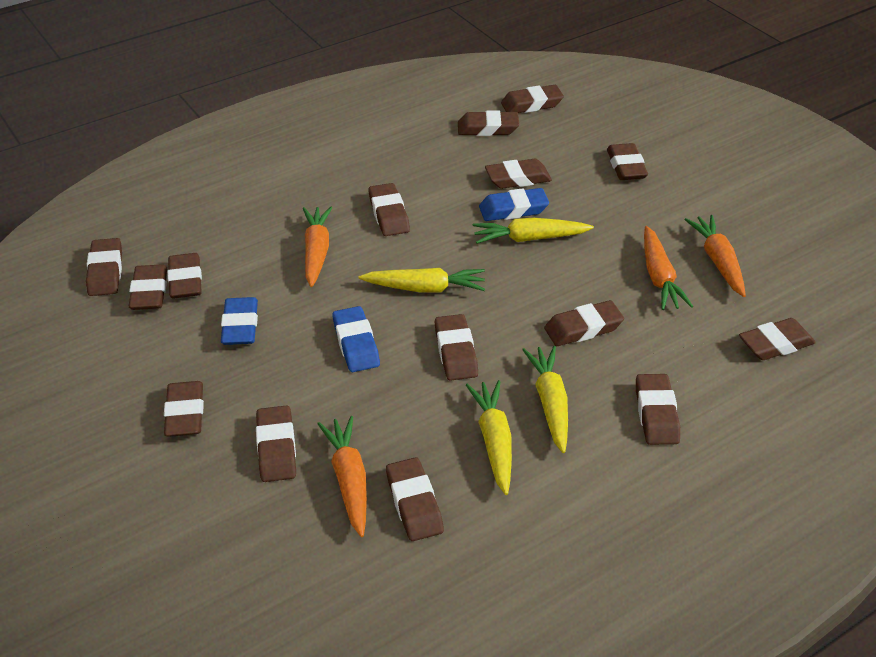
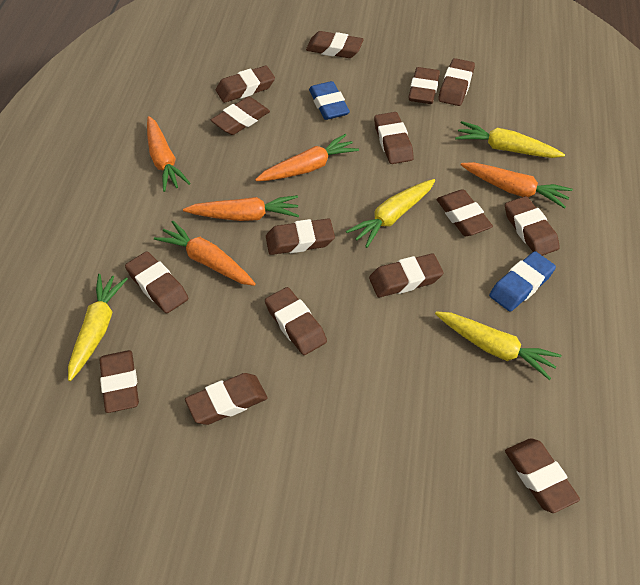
blue eraser: 3 -> 2
orange carrot: 4 -> 5

